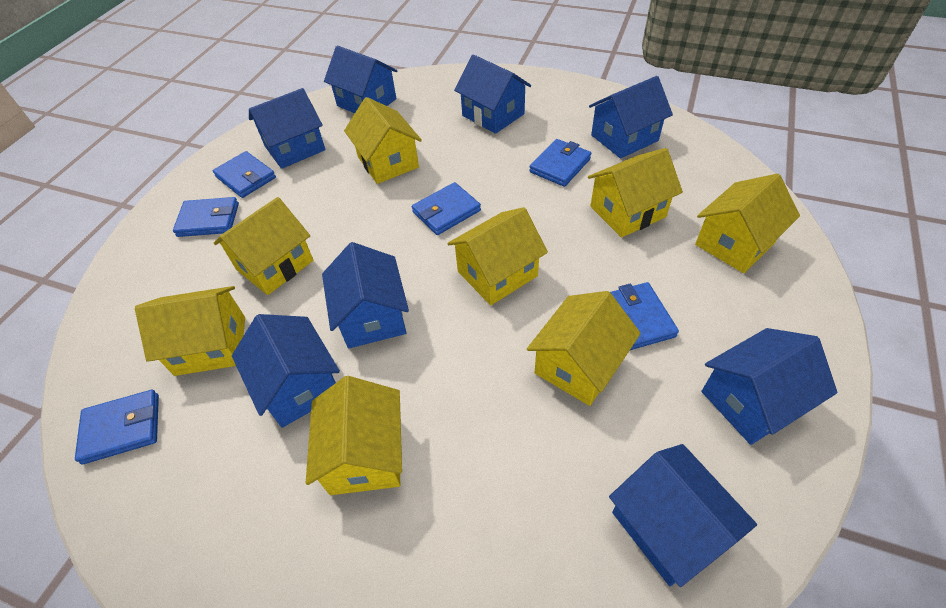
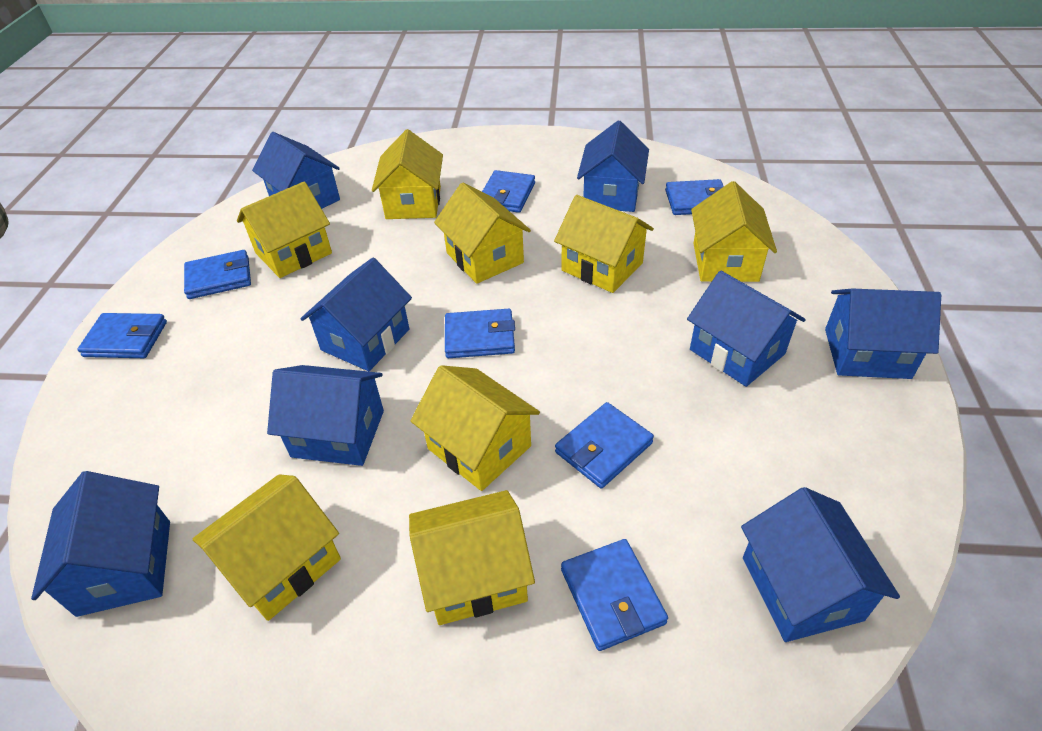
blue wallet: 6 -> 7

